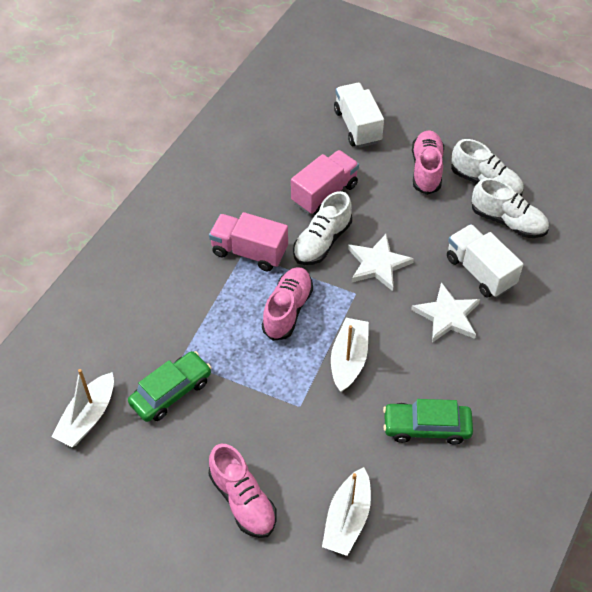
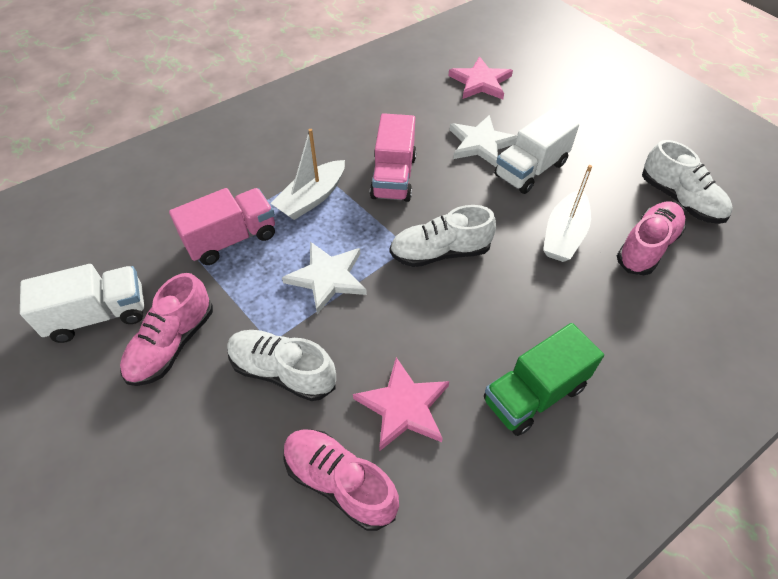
green car: 2 -> 0
green truck: 0 -> 1
pink star: 0 -> 2
white boat: 3 -> 2

